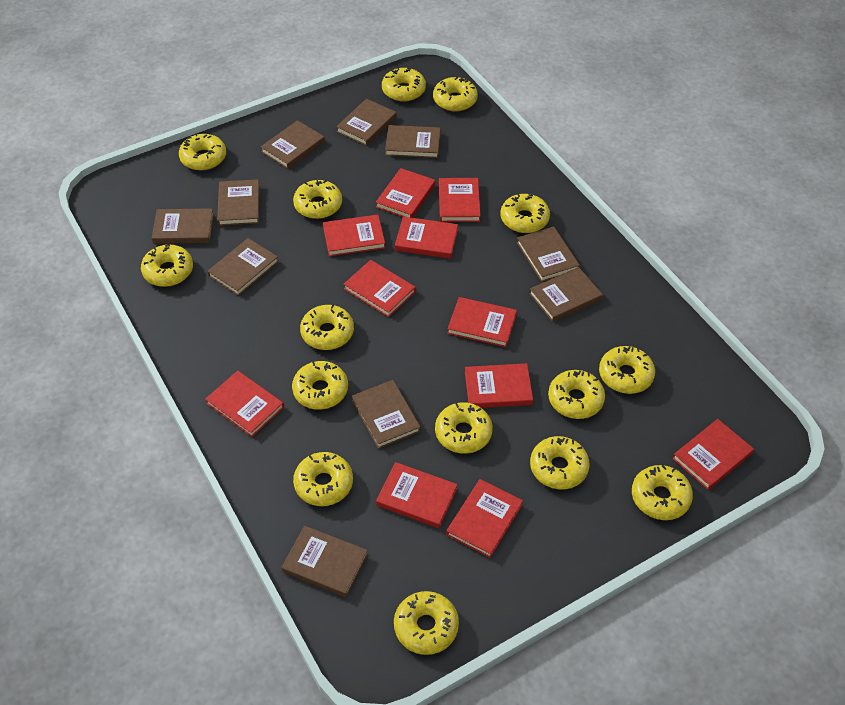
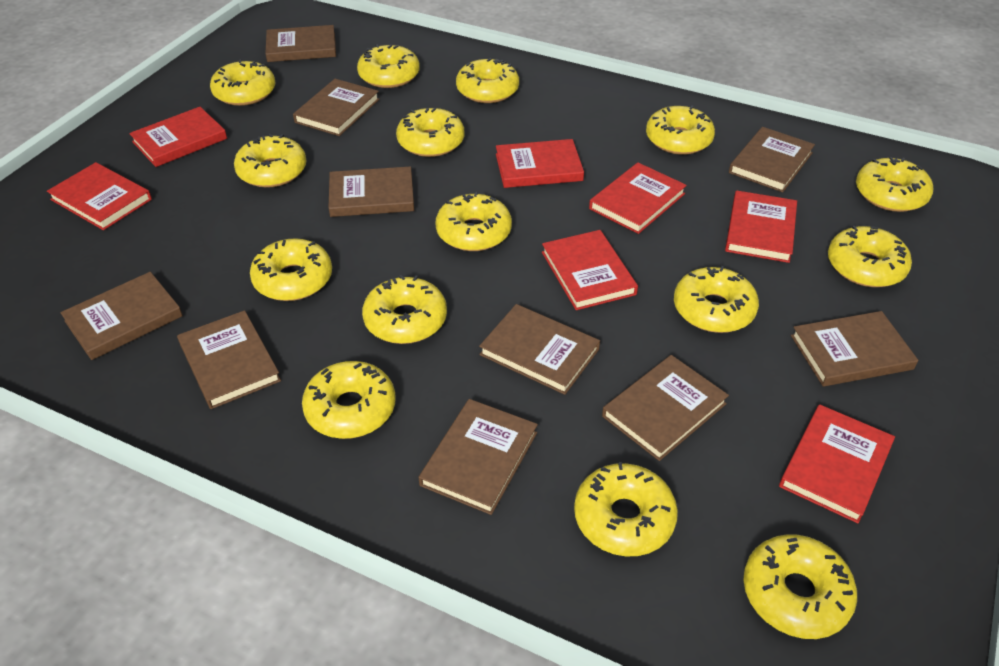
red book: 11 -> 7

